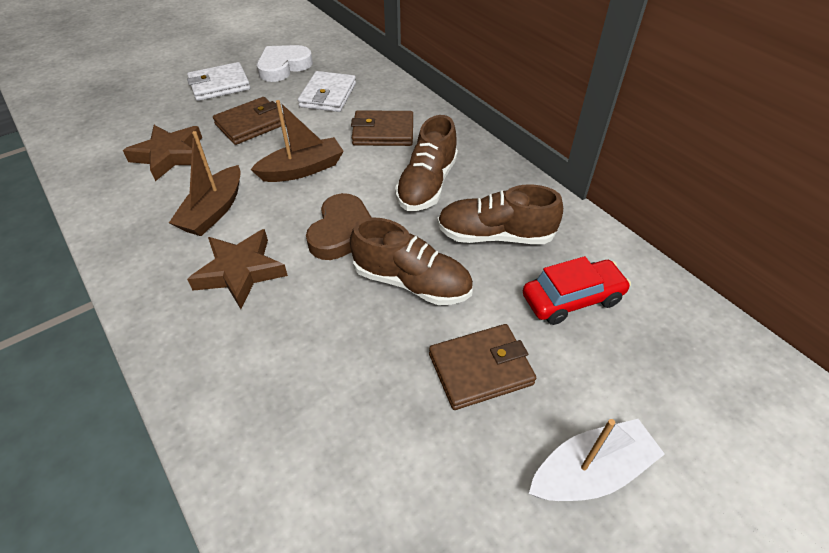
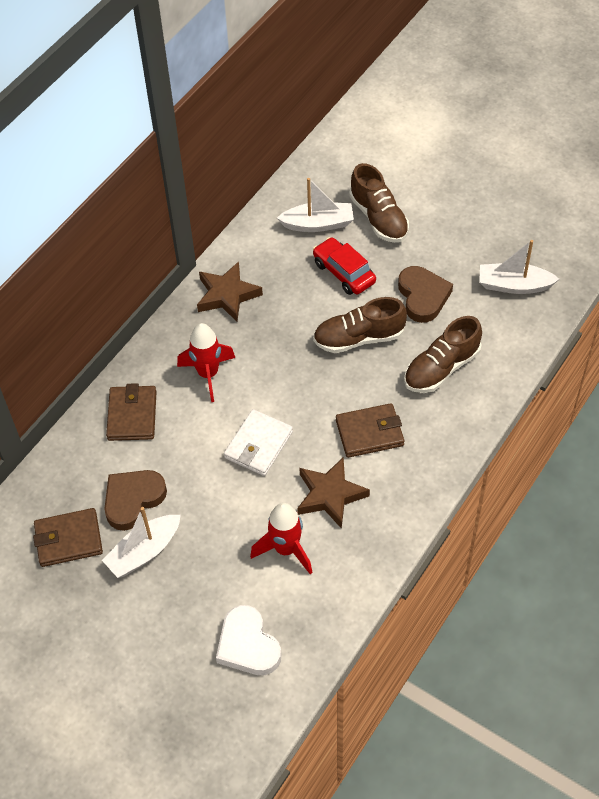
brown boat: 2 -> 0
brown heart: 1 -> 2
red rocket: 0 -> 2
white boat: 1 -> 3
white wallet: 2 -> 1

